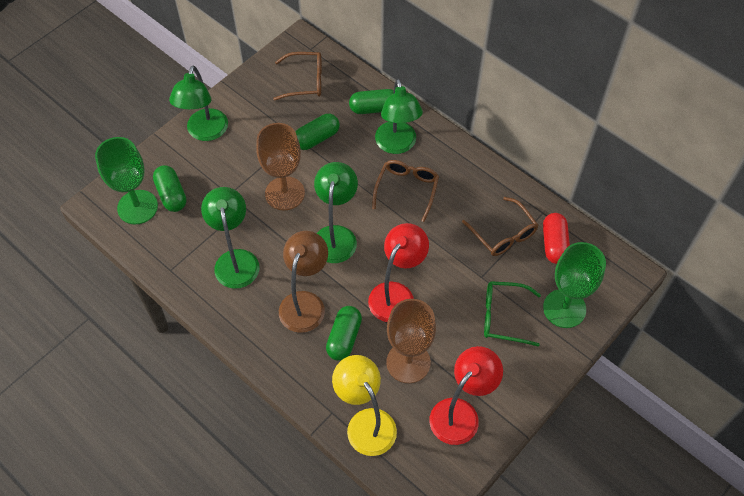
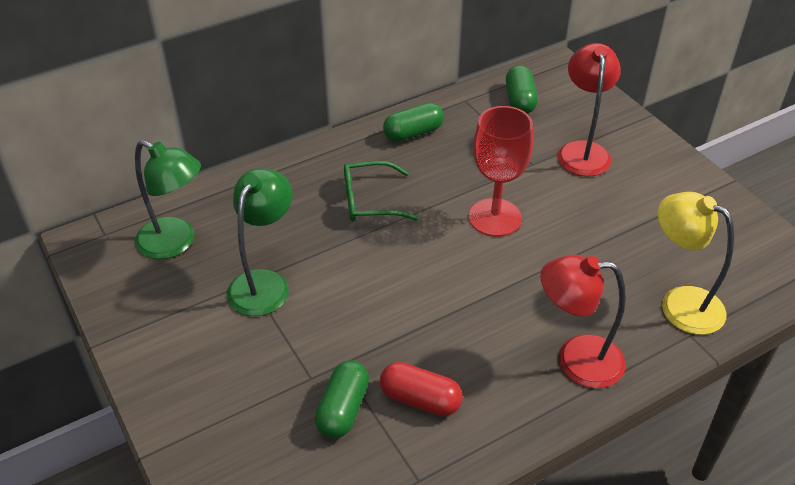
brown glasses: 3 -> 0
brown goblet: 2 -> 0
brown lamp: 1 -> 0
green capsule: 4 -> 3
green goblet: 2 -> 0
green lamp: 4 -> 2
red goblet: 0 -> 1

